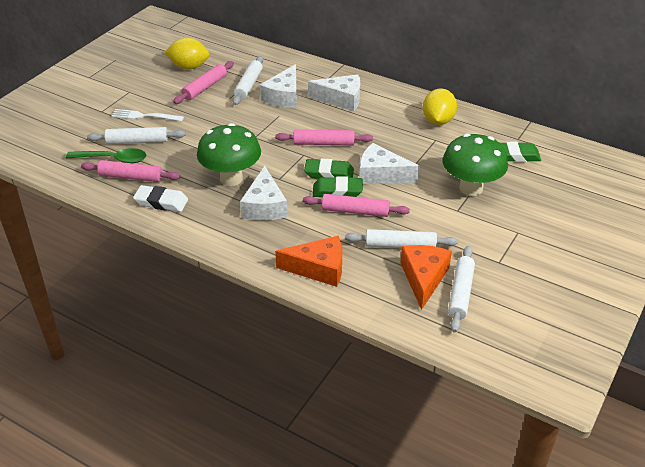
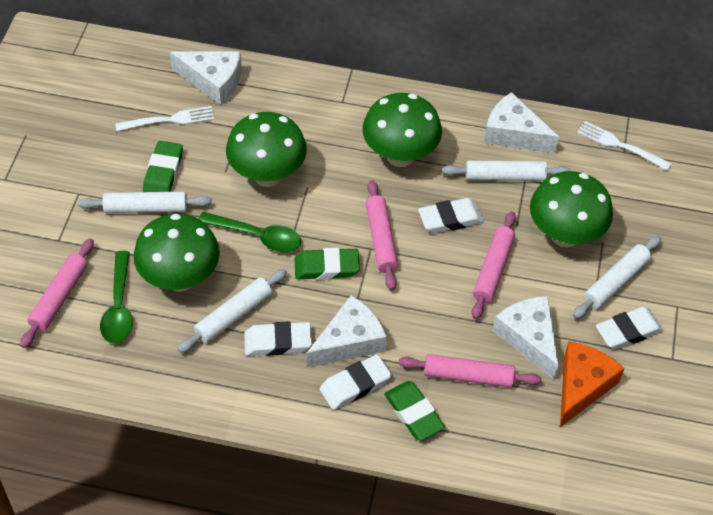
green mushroom: 2 -> 4
green spoon: 1 -> 2
orange cheese: 2 -> 1
white eraser: 1 -> 4
white fork: 1 -> 2
yellow lemon: 2 -> 0

